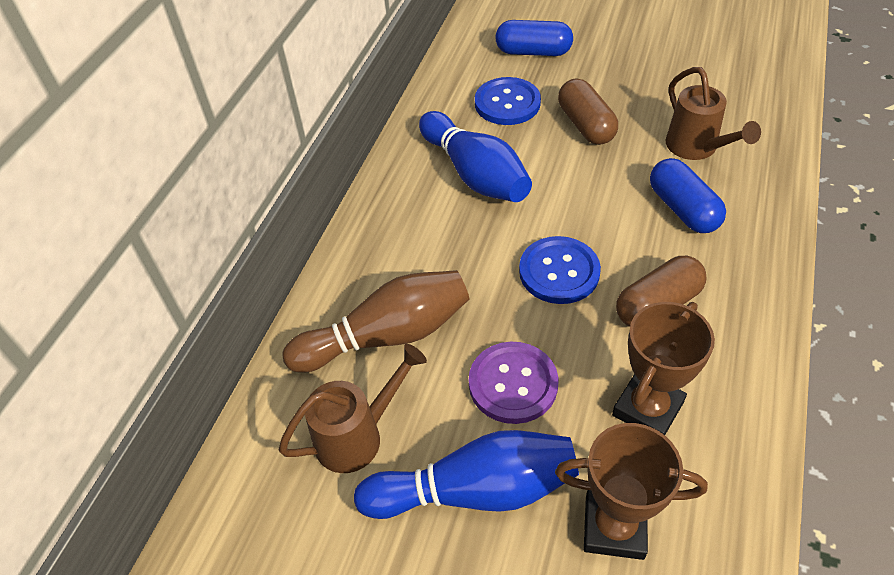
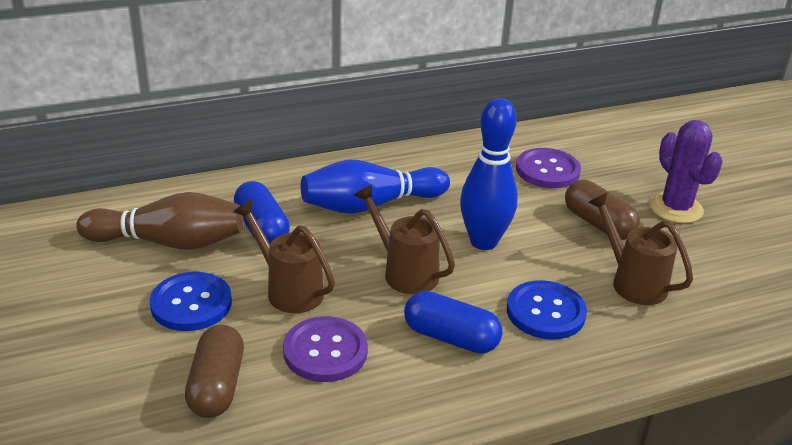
brown trophy: 2 -> 0
brown watering can: 2 -> 3
purple button: 1 -> 2
purple cactus: 0 -> 1

